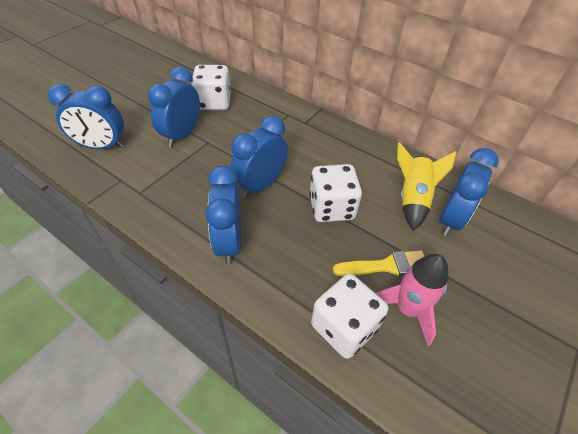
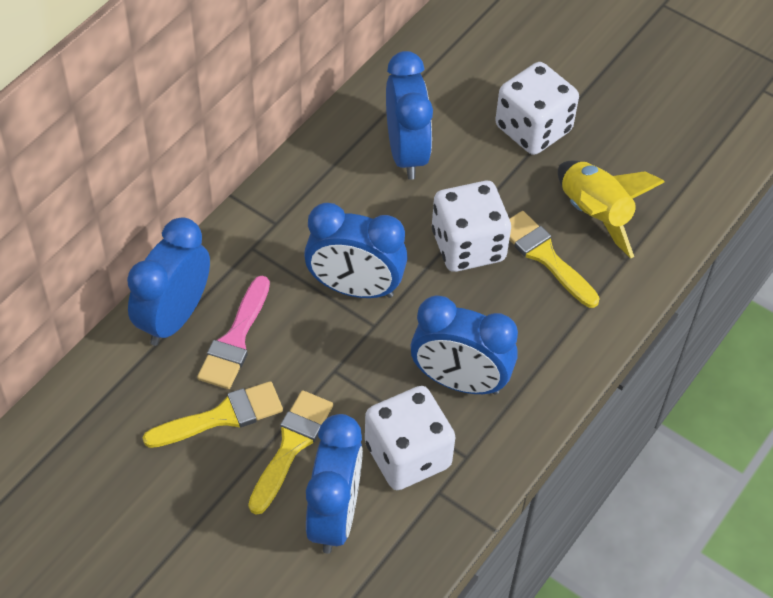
pink brush: 0 -> 1
pink rocket: 1 -> 0
yellow brush: 1 -> 3

